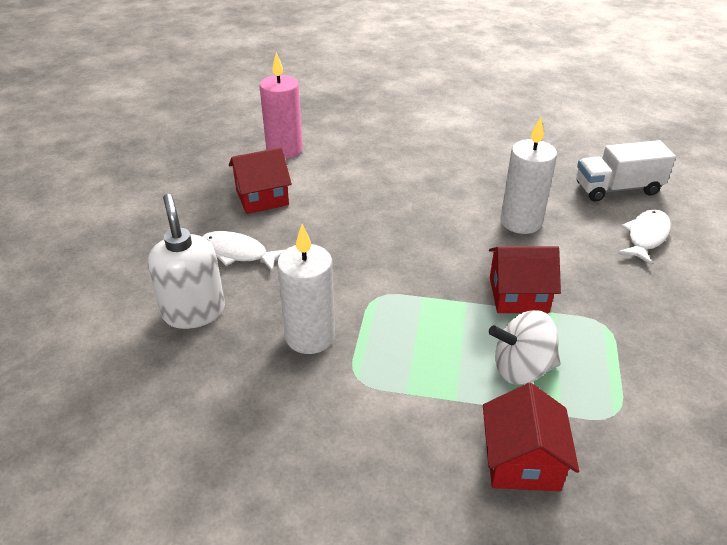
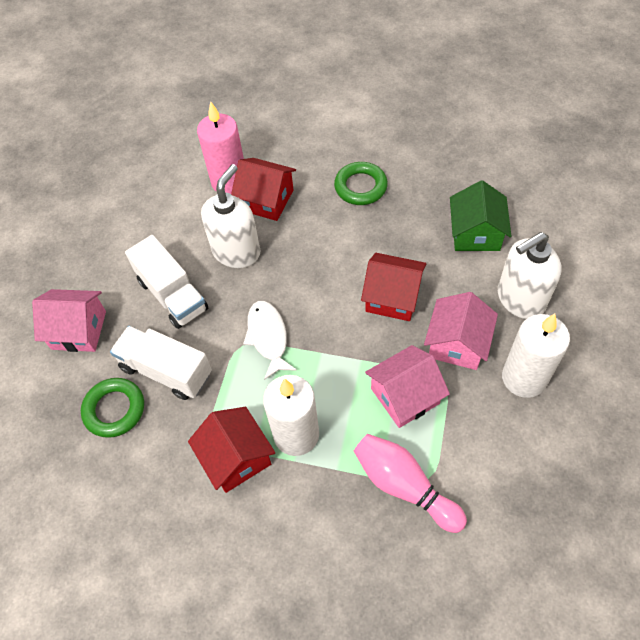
green house: 0 -> 1
green ring: 0 -> 2
pink bowling pin: 0 -> 1
pink house: 0 -> 3
white fish: 2 -> 1
white soap dispenser: 1 -> 2
white spinning top: 1 -> 0
white truck: 1 -> 2

